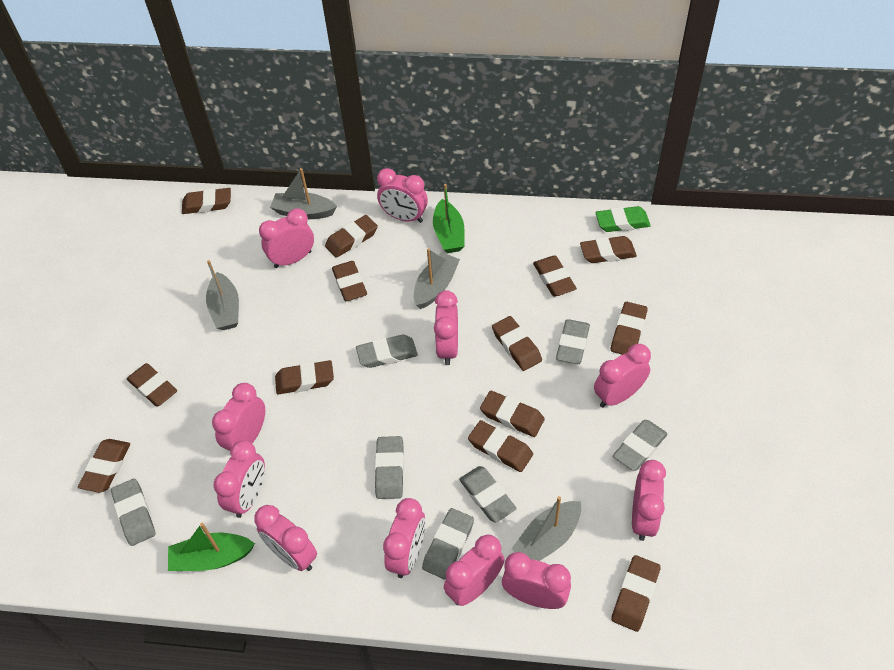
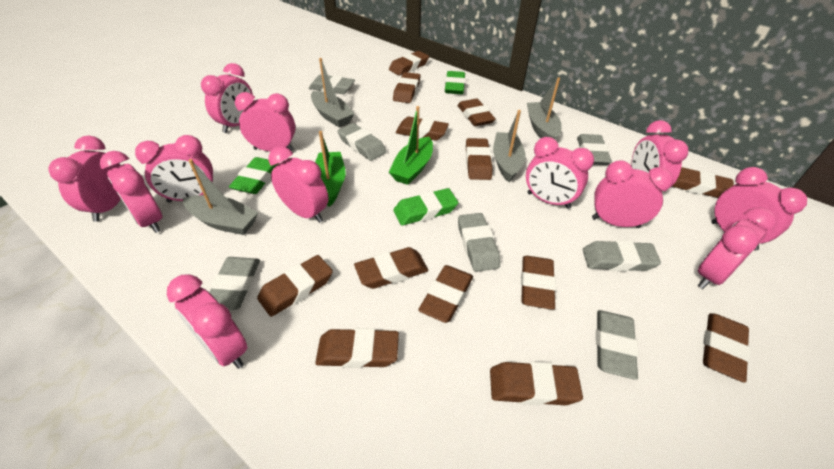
green eraser: 1 -> 3
pink clock: 11 -> 12

